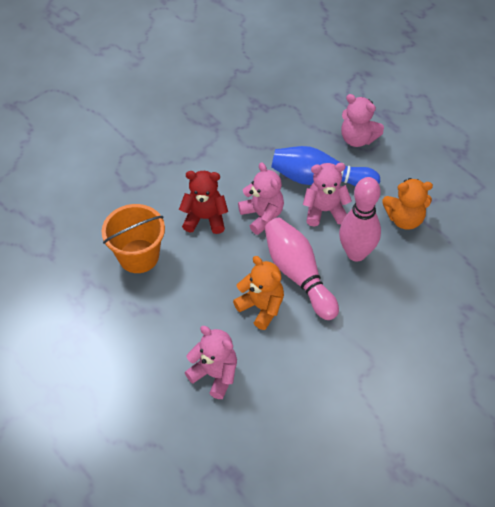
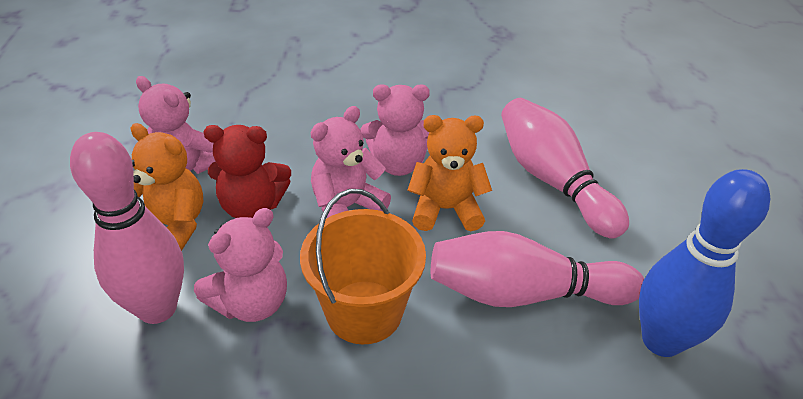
pink bowling pin: 2 -> 3

